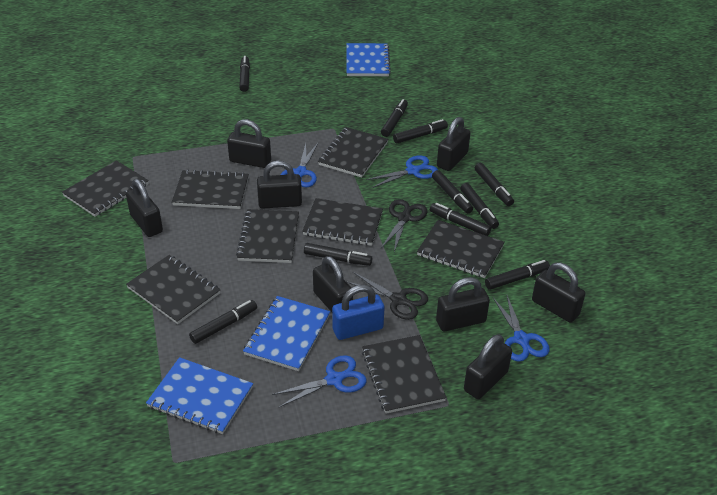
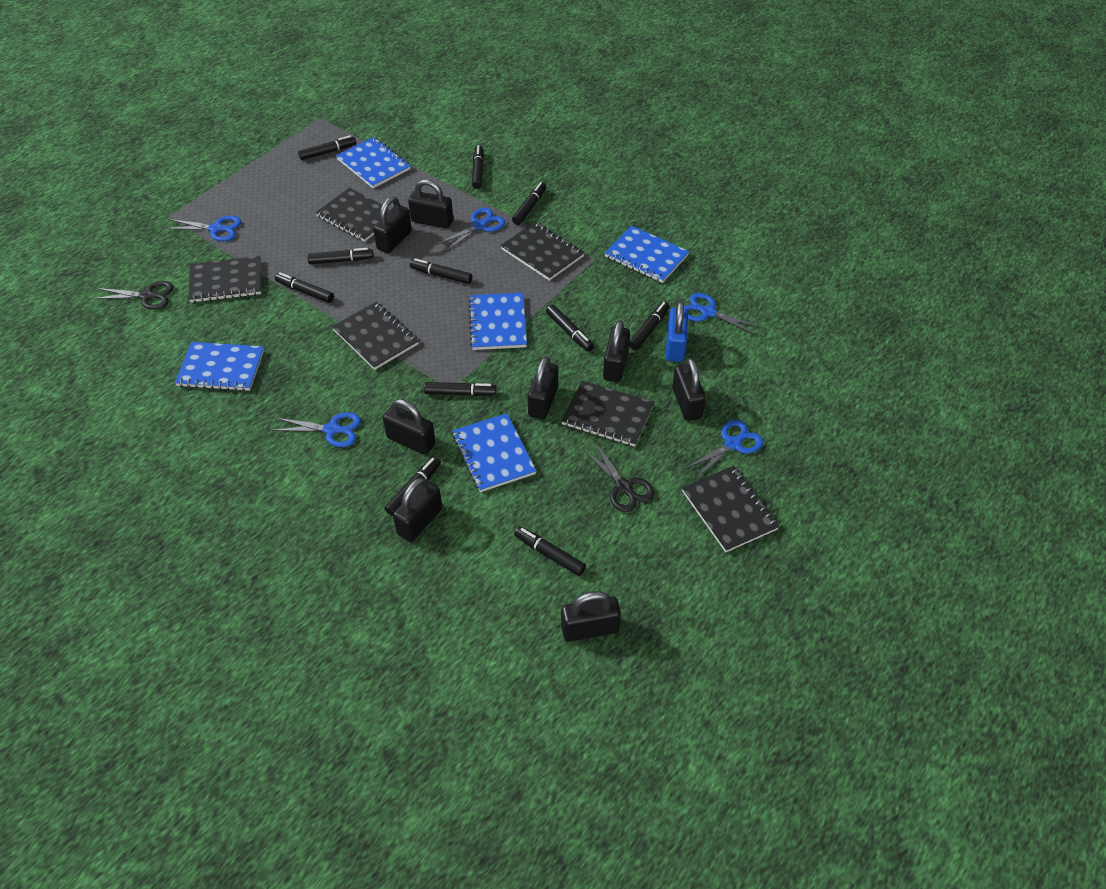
black marker: 10 -> 11
black notebook: 8 -> 6
blue notebook: 3 -> 5
blue scissors: 4 -> 5

